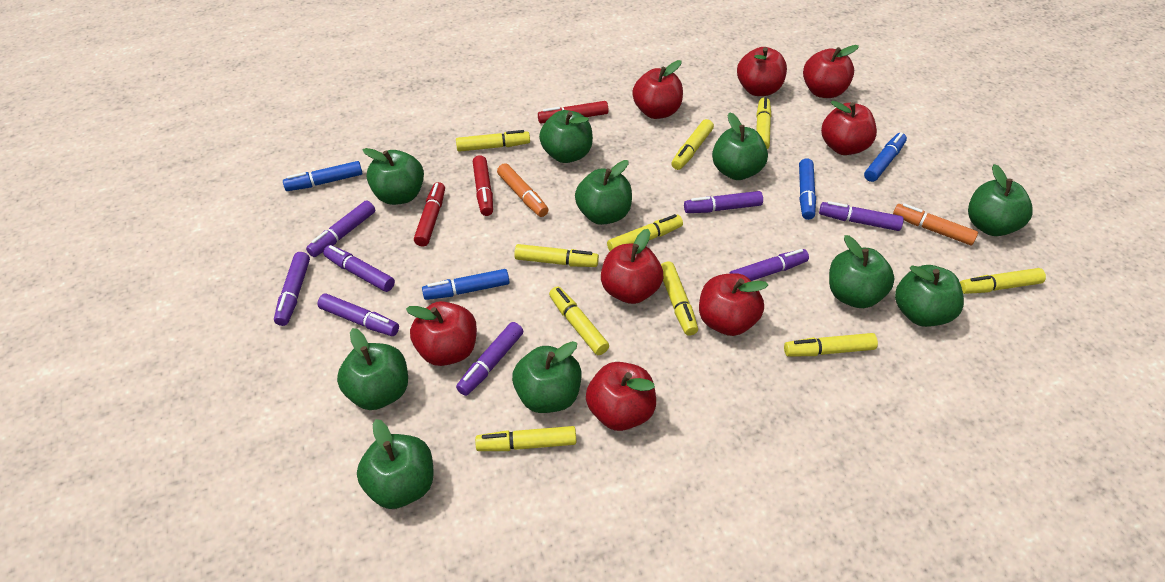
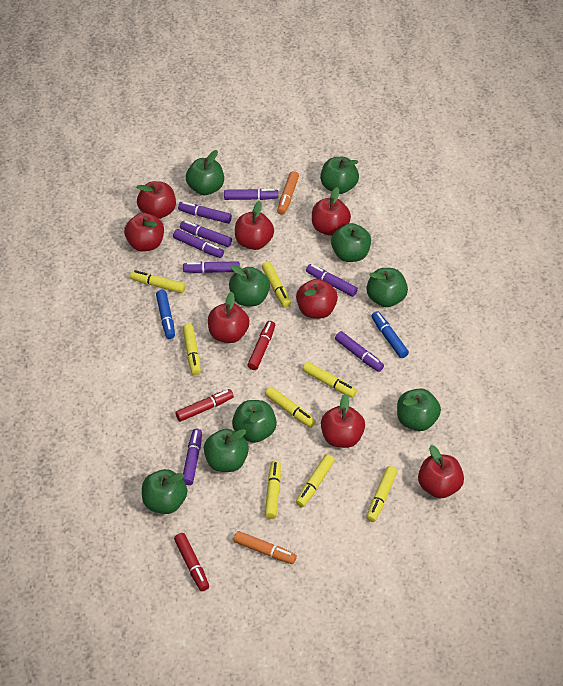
blue marker: 4 -> 2
green apple: 10 -> 9
yellow marker: 10 -> 8

